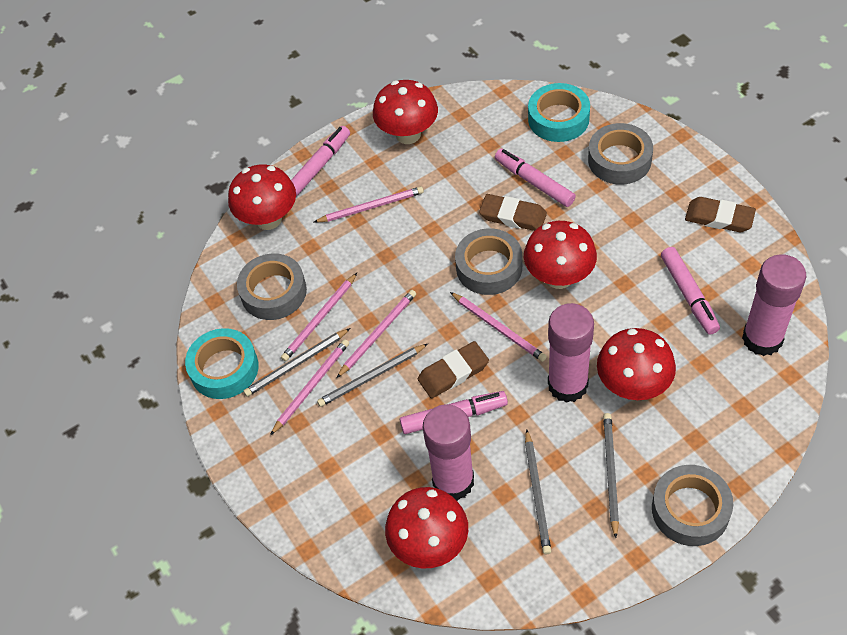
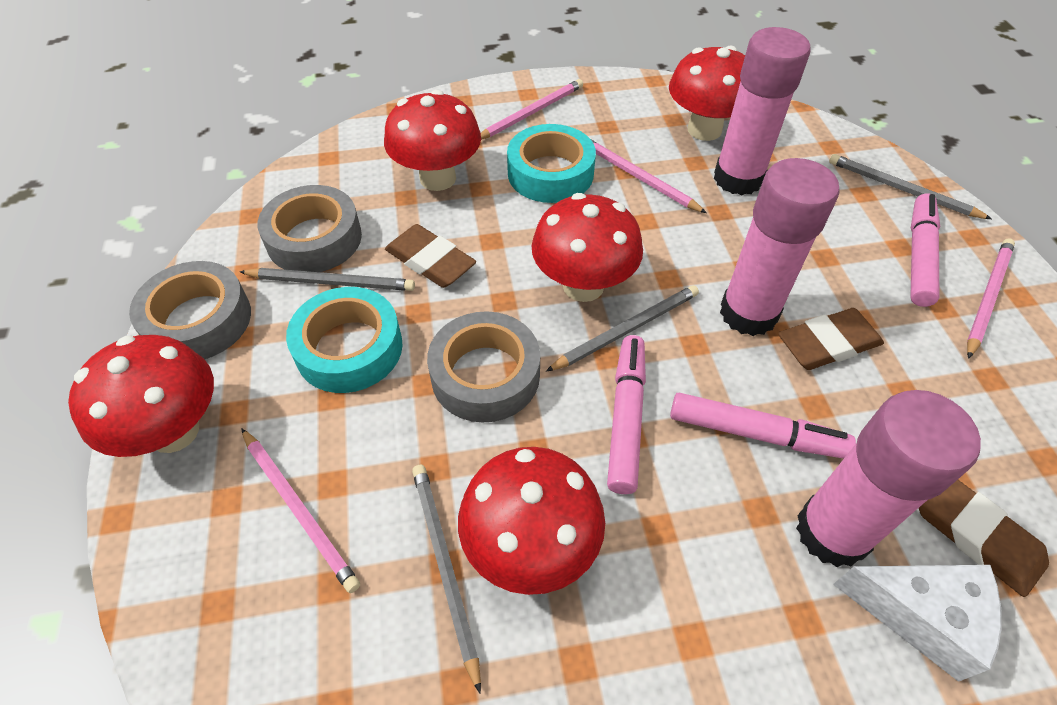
grey tape: 4 -> 3
pink marker: 4 -> 3
pink pencil: 5 -> 4
white cheese: 0 -> 1

